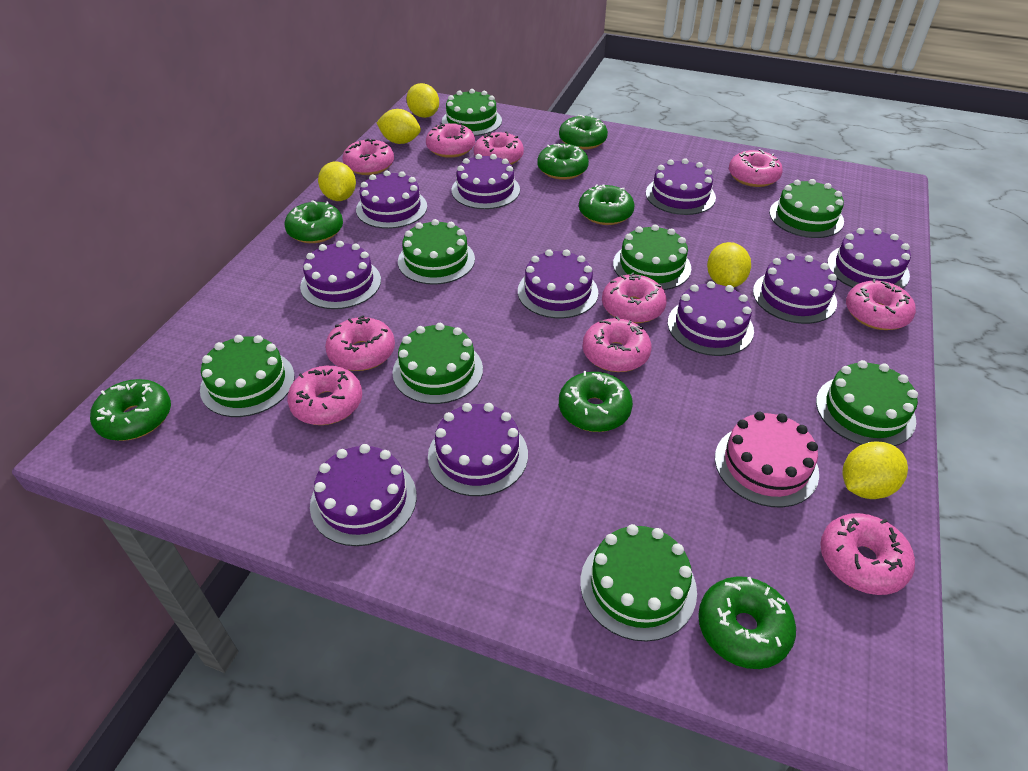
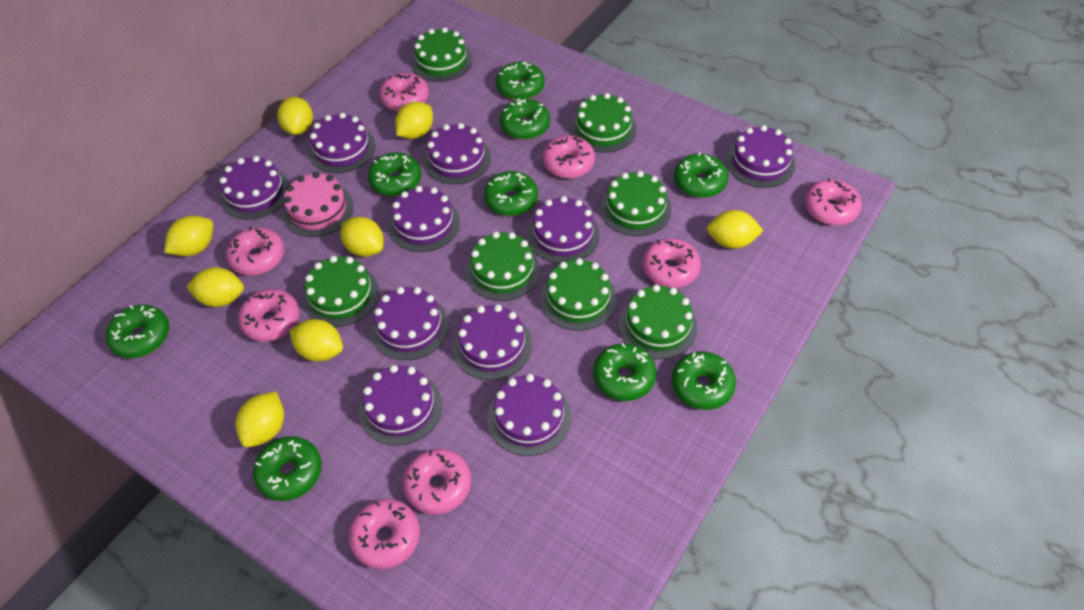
green cake: 8 -> 7
green donut: 7 -> 9
pink donut: 10 -> 8
yellow lemon: 5 -> 8

